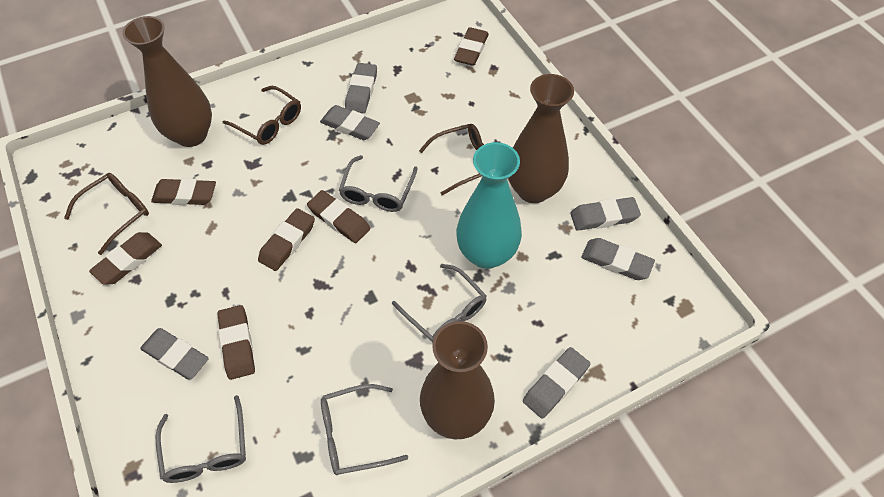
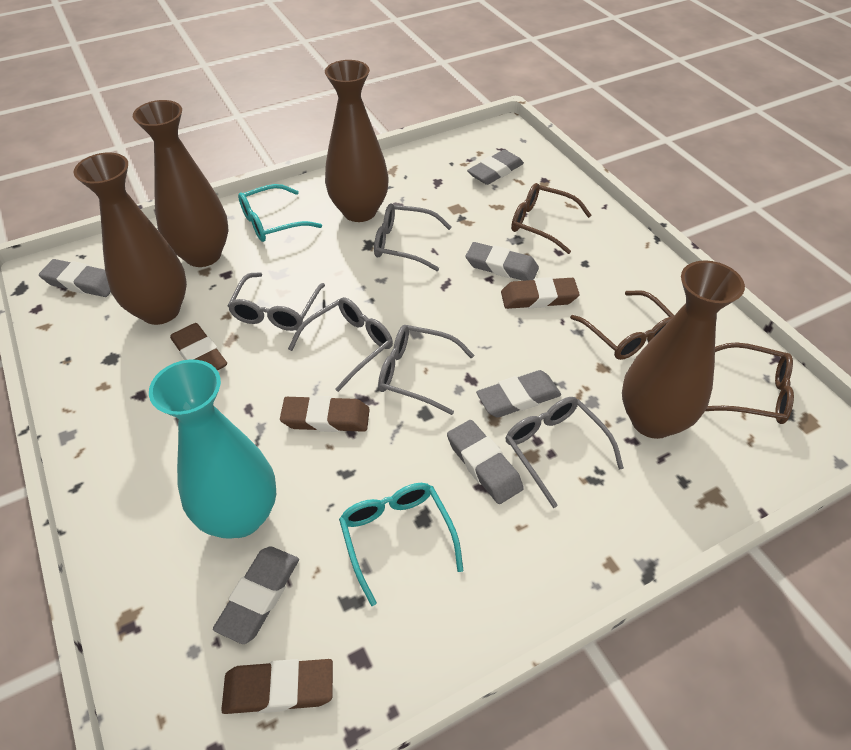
brown eraser: 6 -> 4
brown vase: 3 -> 4
grey glasses: 4 -> 5
turquoise glasses: 0 -> 2

